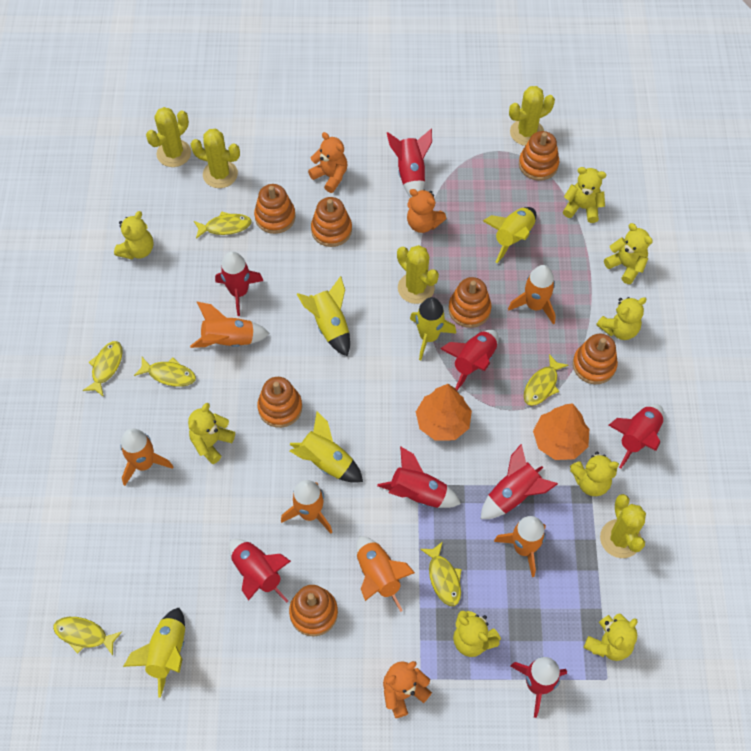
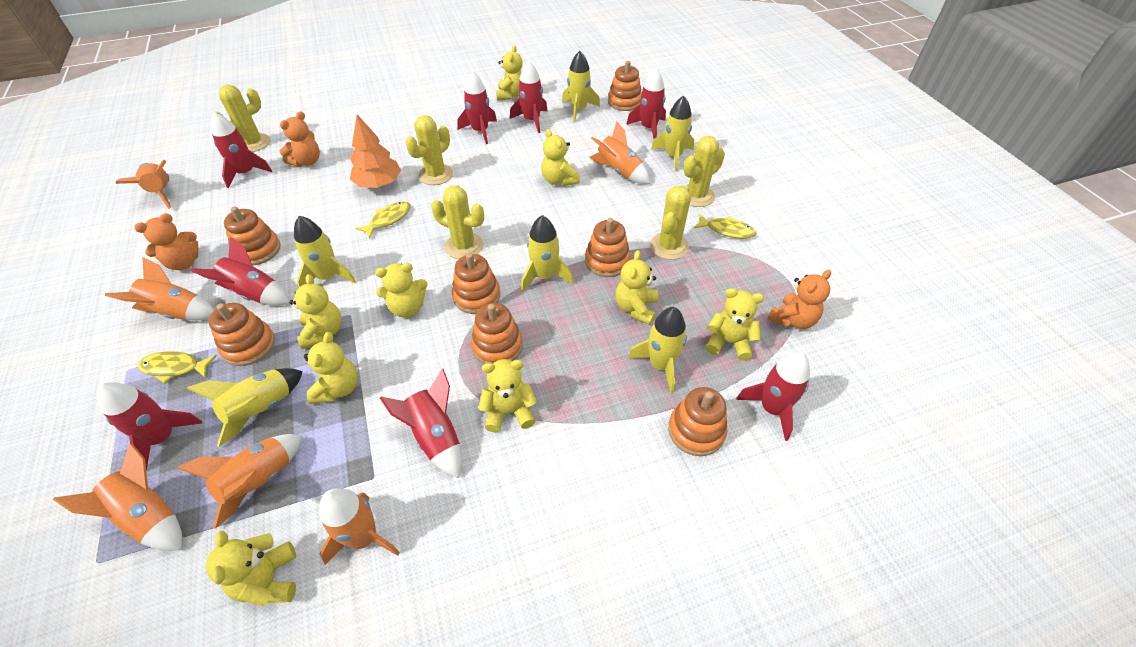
orange tree: 2 -> 1
yellow fish: 6 -> 3
yellow rocket: 5 -> 6
yellow teddy bear: 8 -> 9

